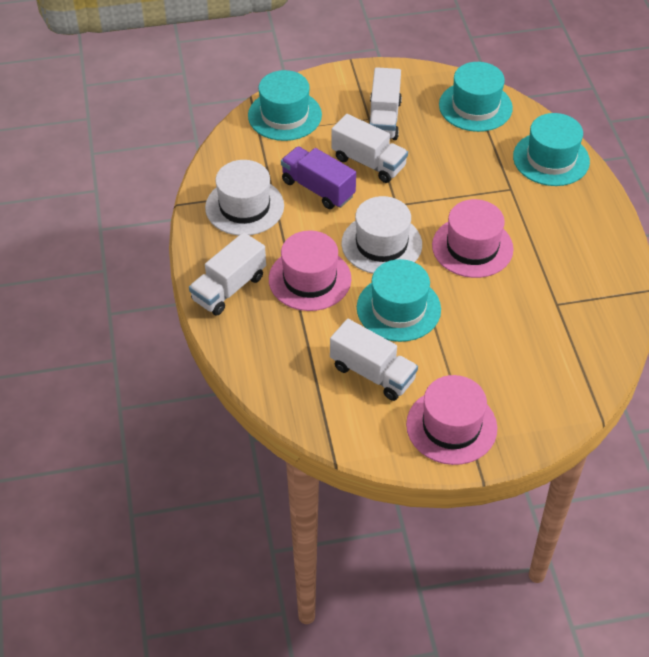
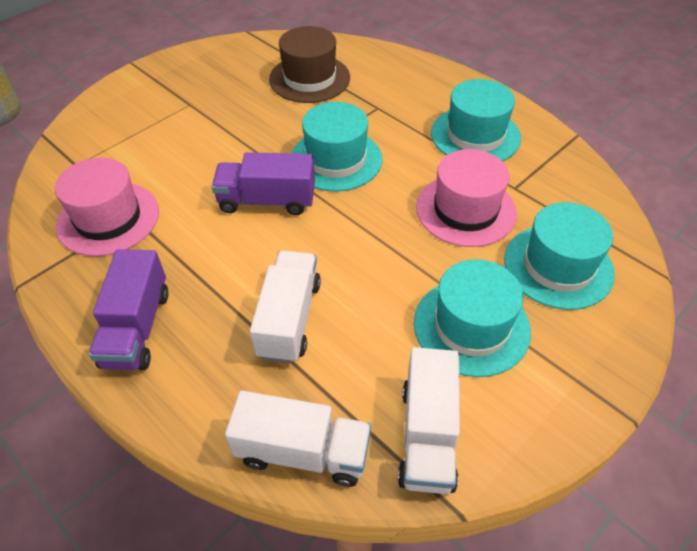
brown hat: 0 -> 1
pink hat: 3 -> 2
purple truck: 1 -> 2
white hat: 2 -> 0
white truck: 4 -> 3

